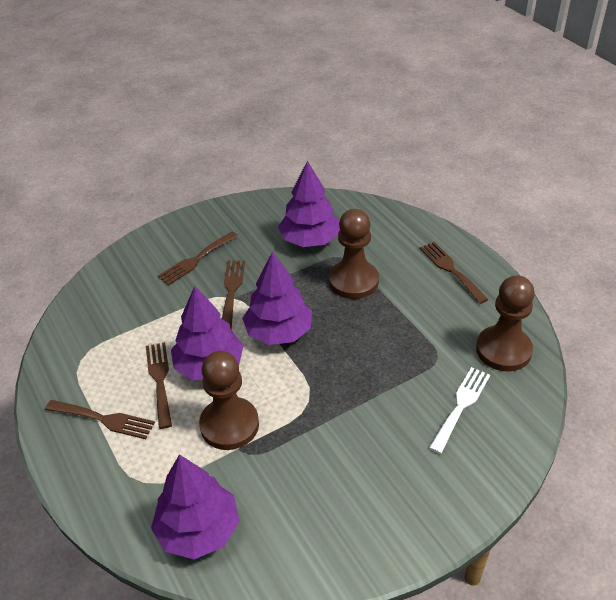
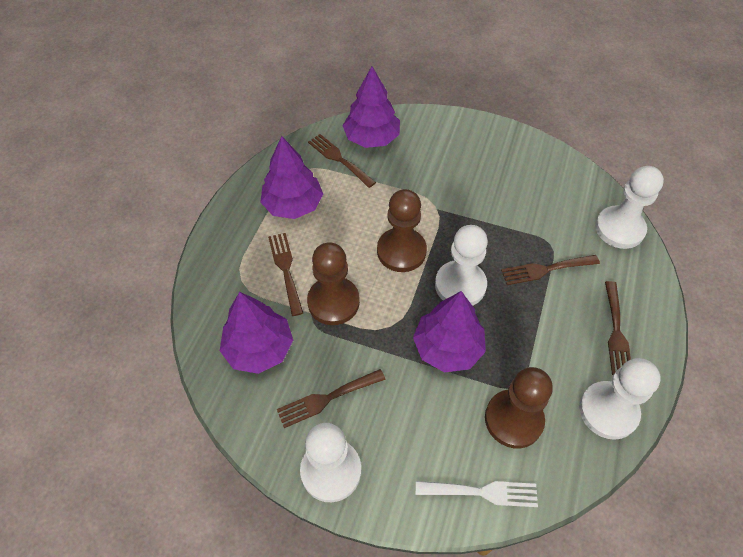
white pawn: 0 -> 4

